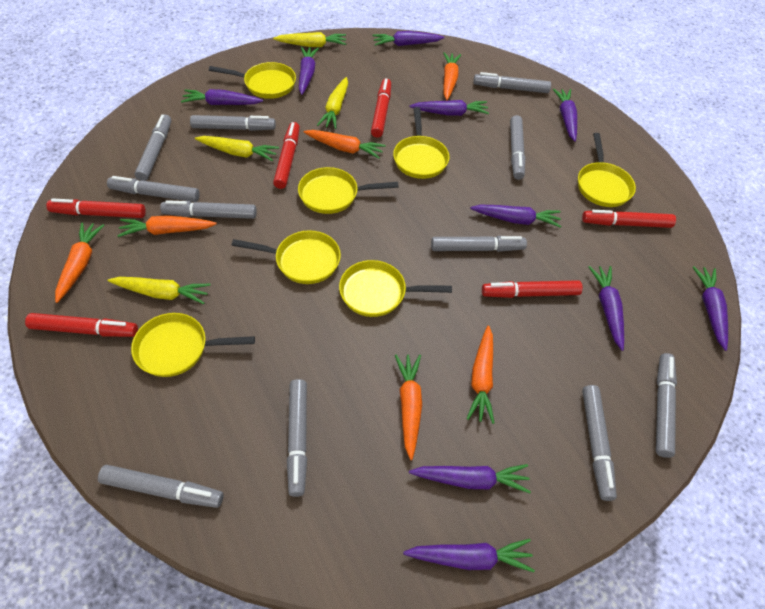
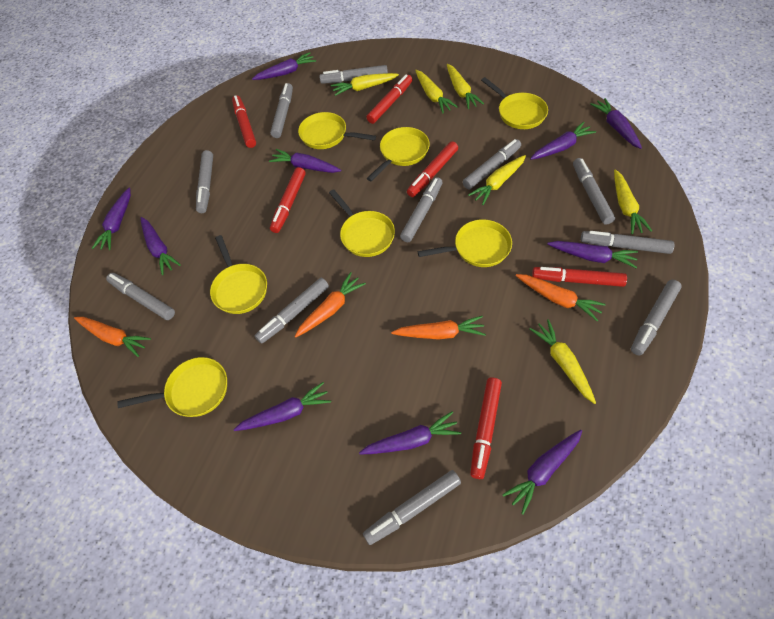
orange carrot: 6 -> 4
yellow carrot: 4 -> 6

